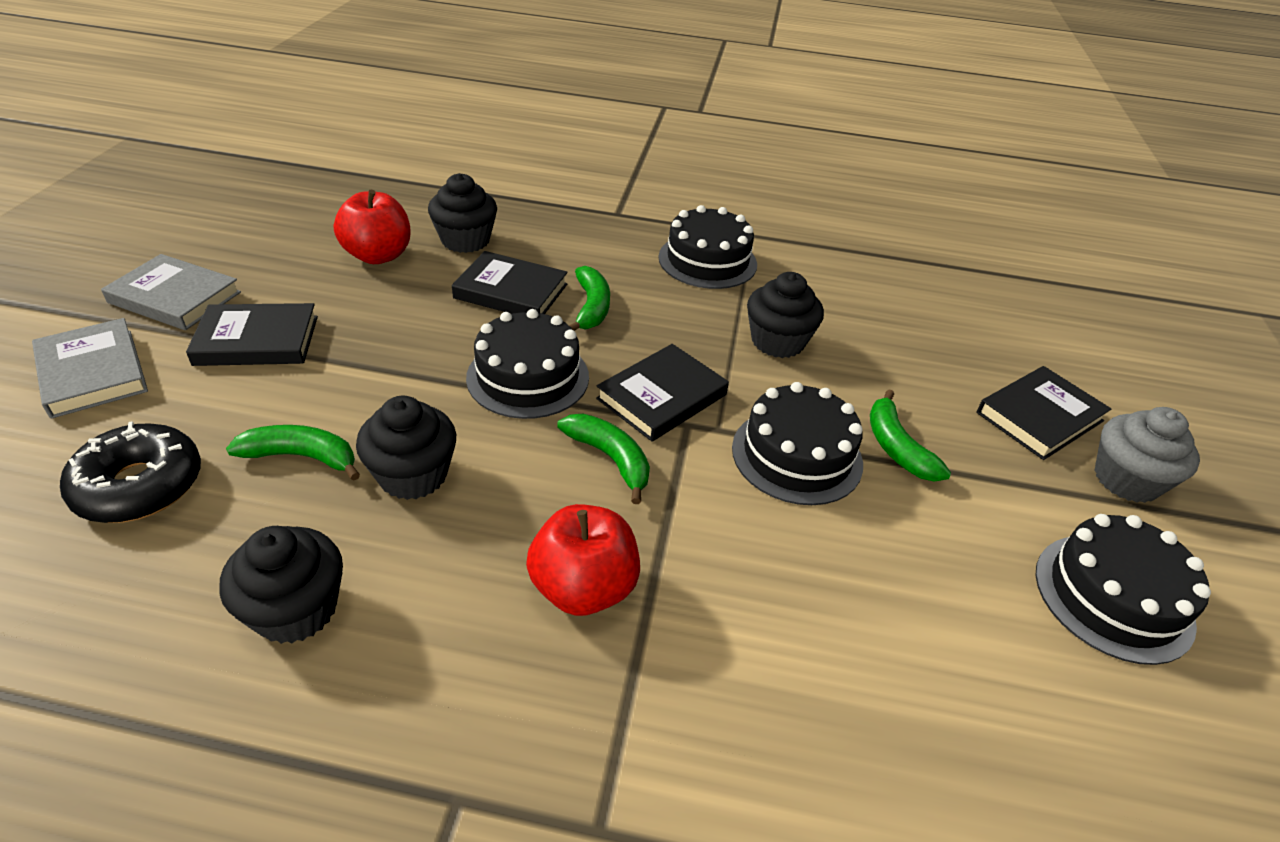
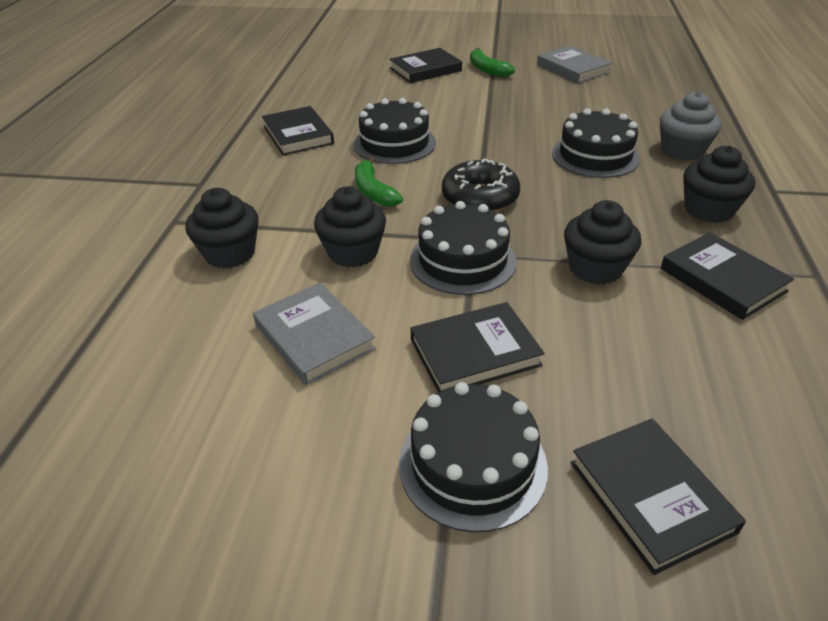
black book: 4 -> 5
green banana: 4 -> 2
red apple: 2 -> 0

